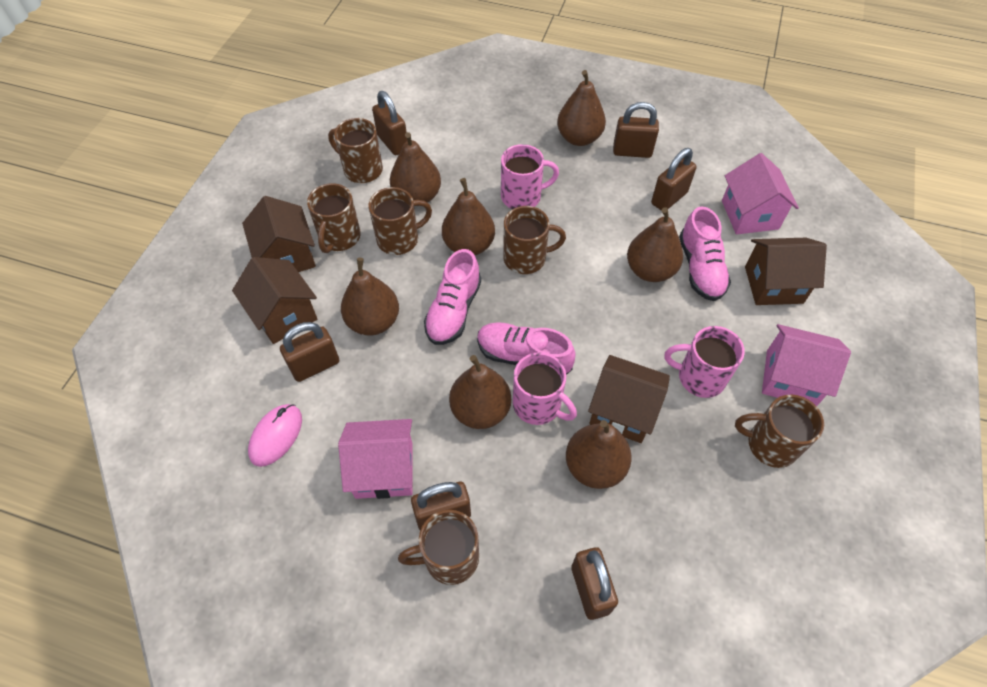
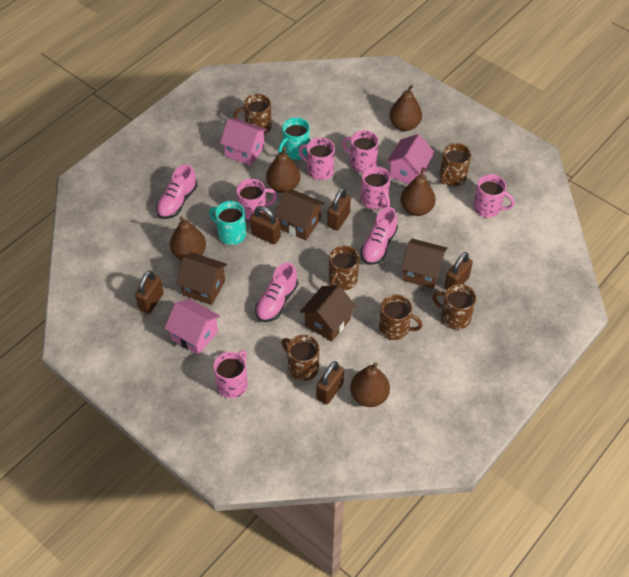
brown padlock: 6 -> 5
brown pear: 7 -> 5
pink mouse: 1 -> 0
pink mug: 3 -> 6
turquoise mug: 0 -> 2

